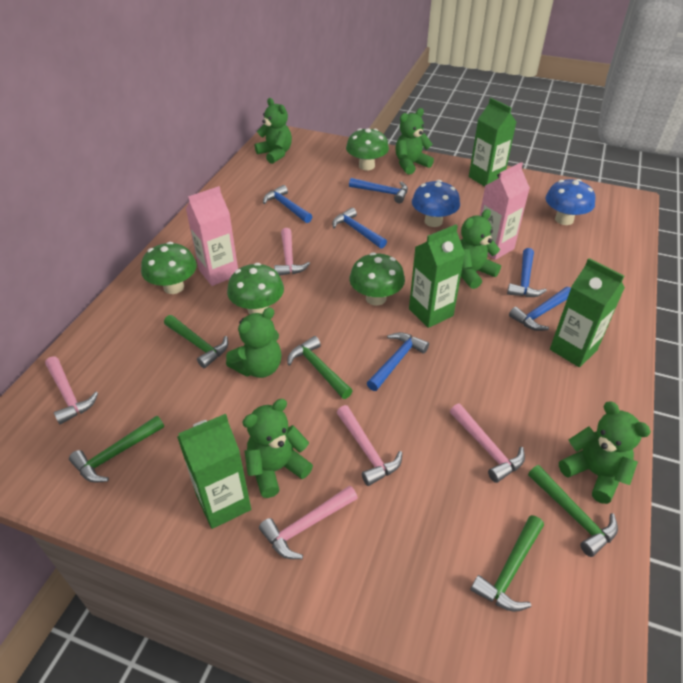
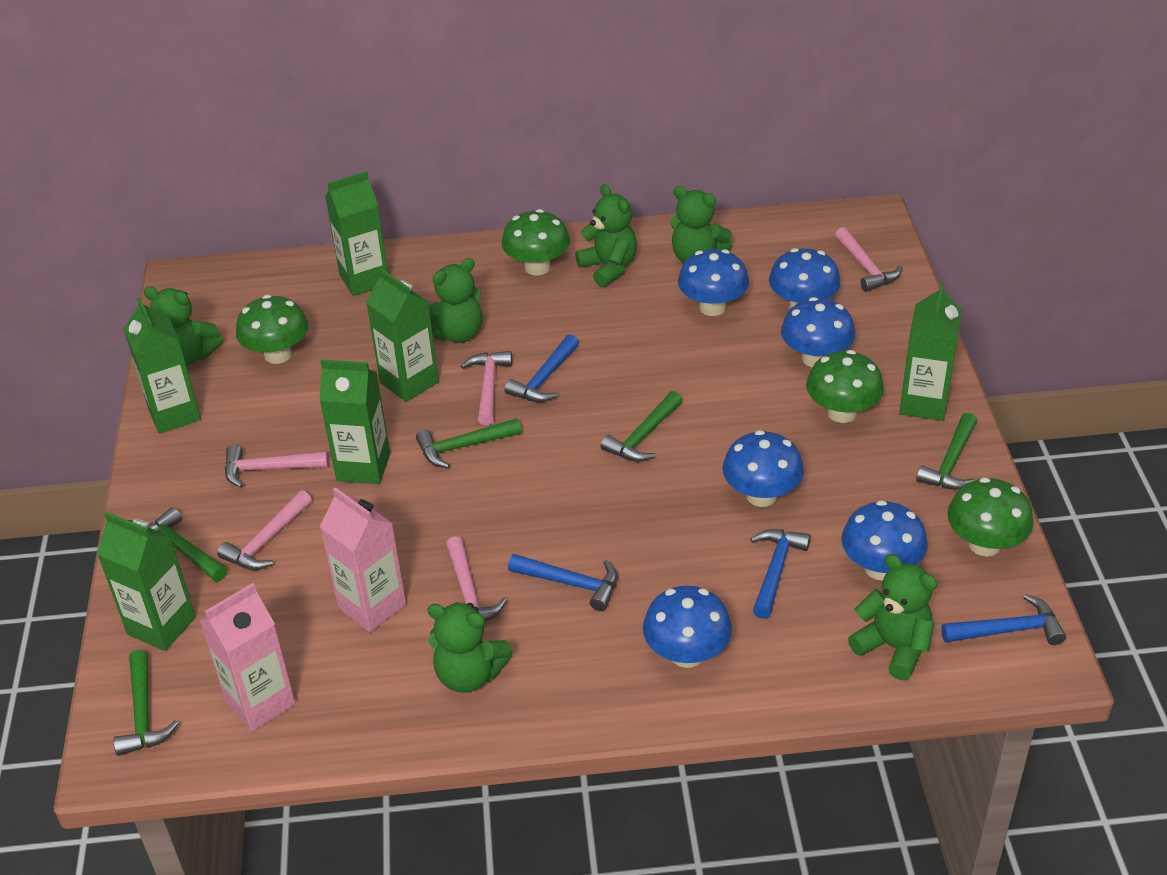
blue hammer: 6 -> 4
blue mushroom: 2 -> 6
green carton: 4 -> 6

